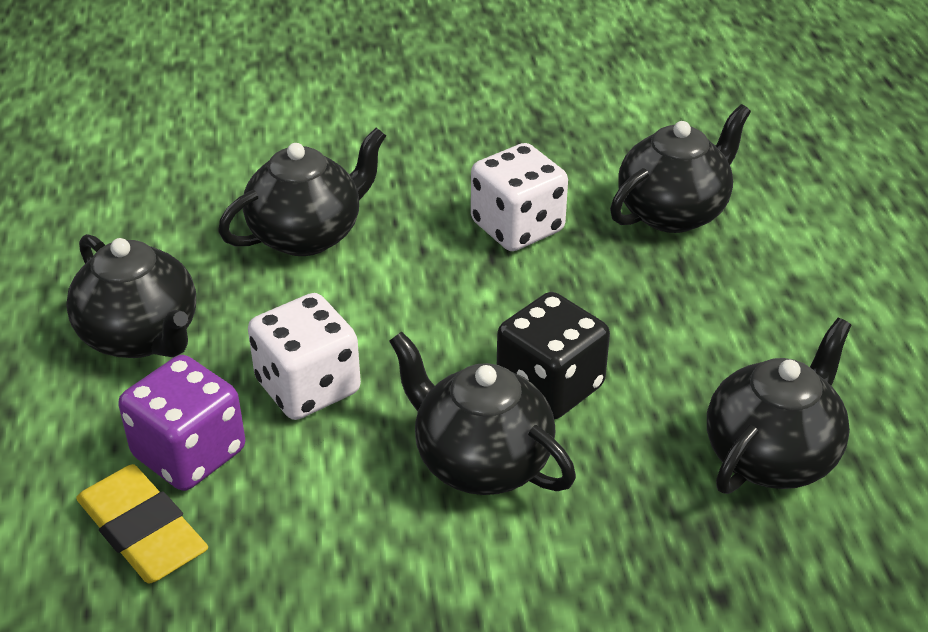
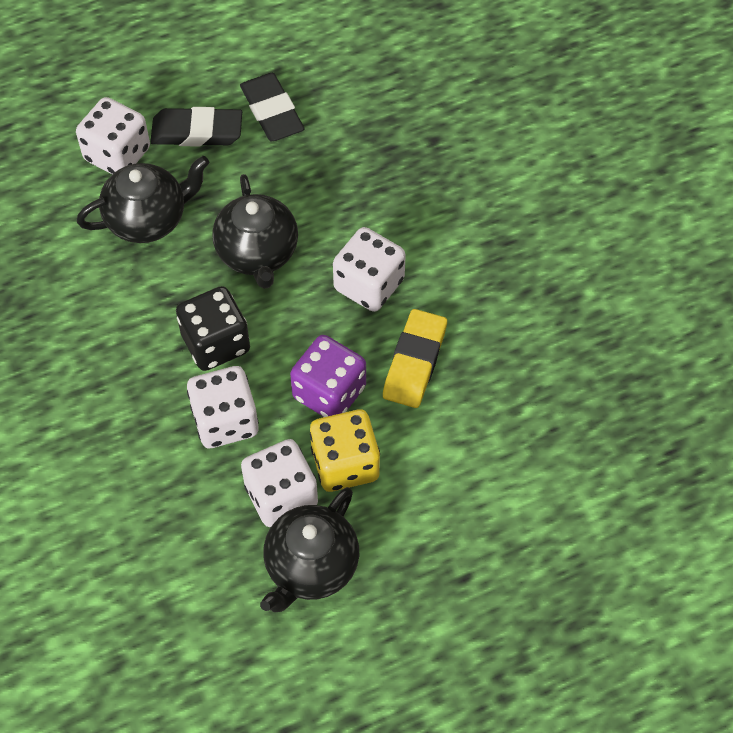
black eraser: 0 -> 2
black teapot: 5 -> 3
white dice: 2 -> 4
yellow dice: 0 -> 1

